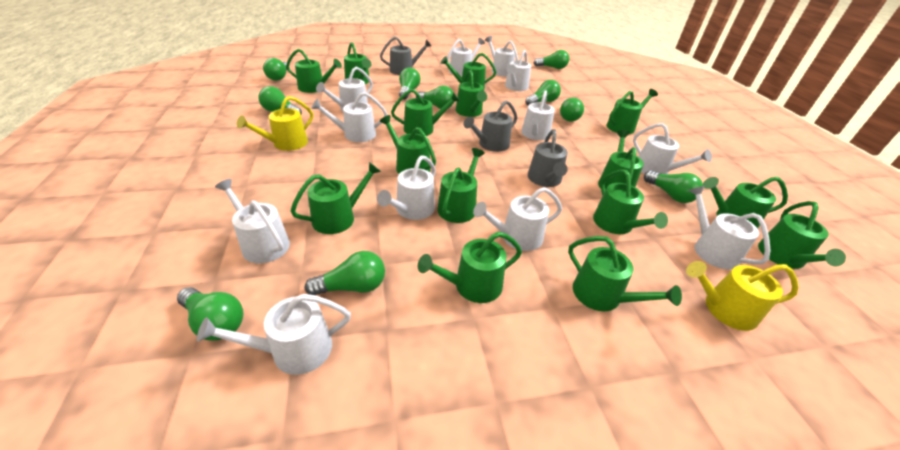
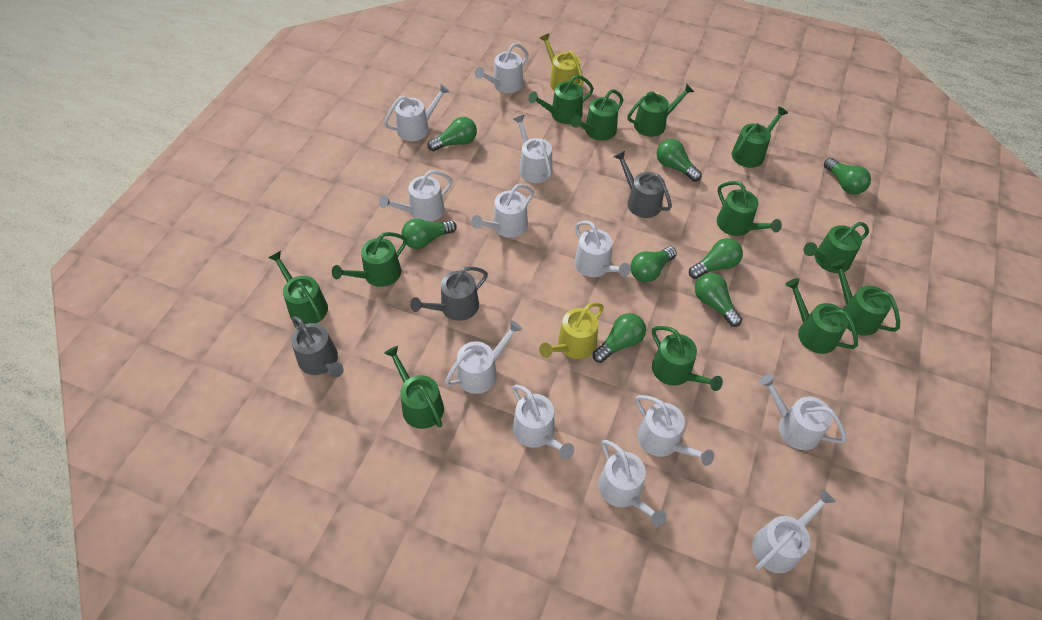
green light bulb: 10 -> 8
green watering can: 15 -> 12

